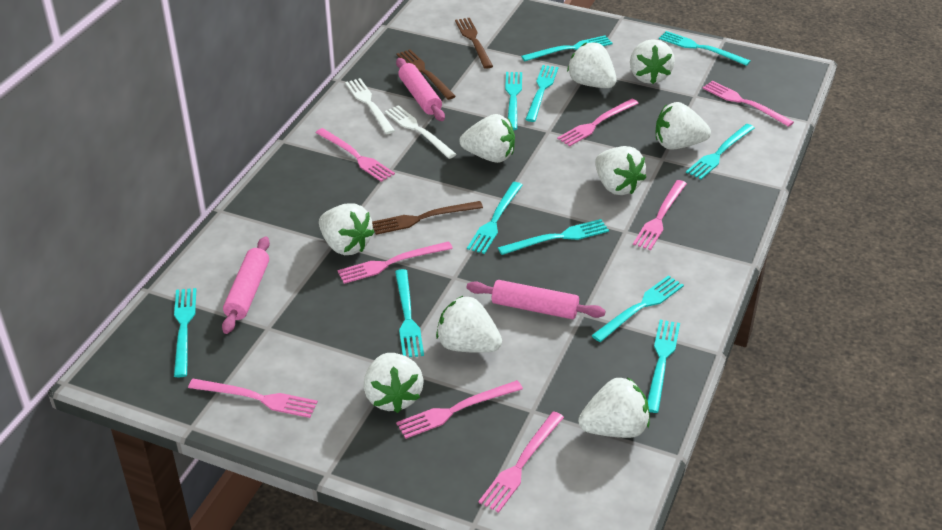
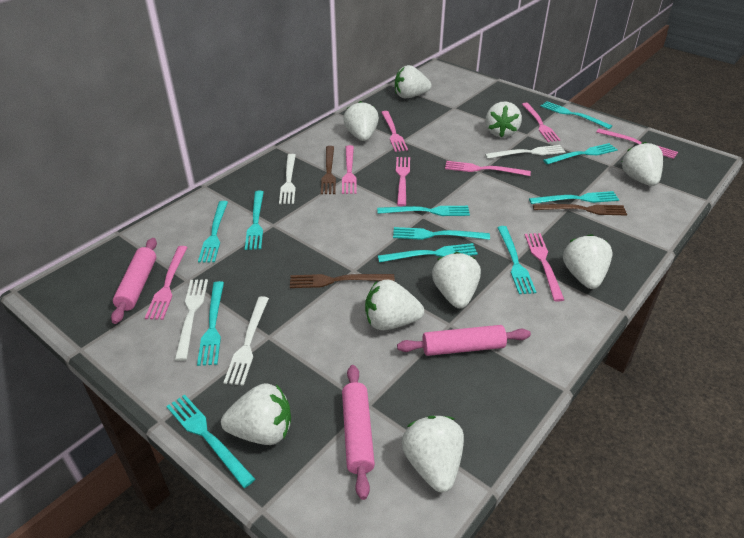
white fork: 2 -> 4

